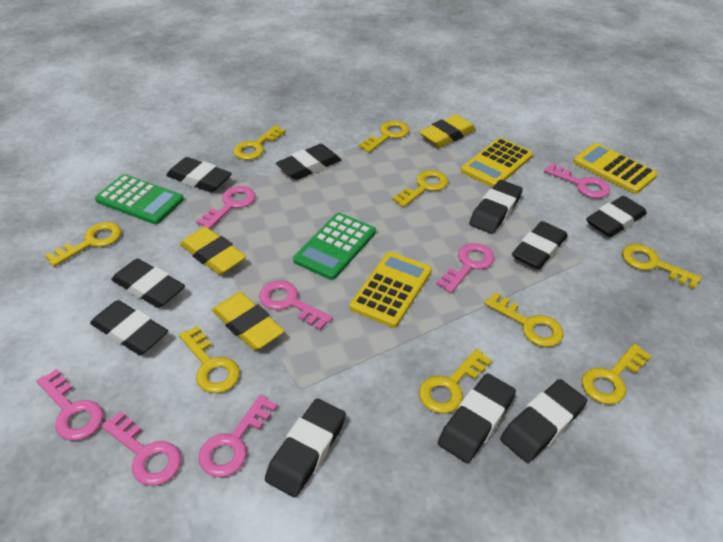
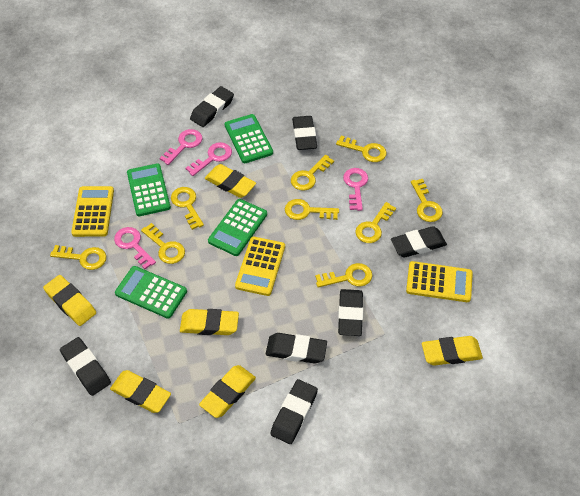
black eraser: 10 -> 7
green calculator: 2 -> 4
pink key: 7 -> 4
yellow eraser: 3 -> 6

